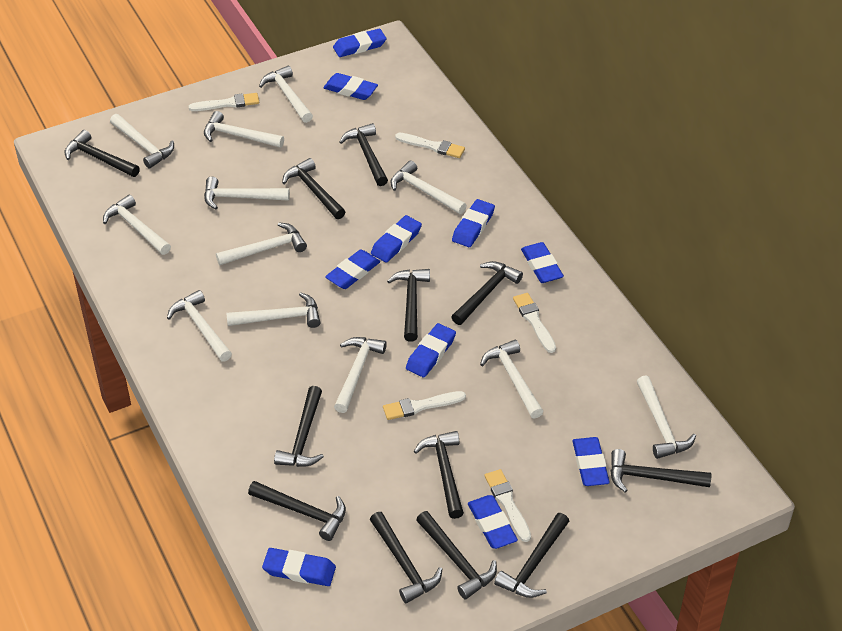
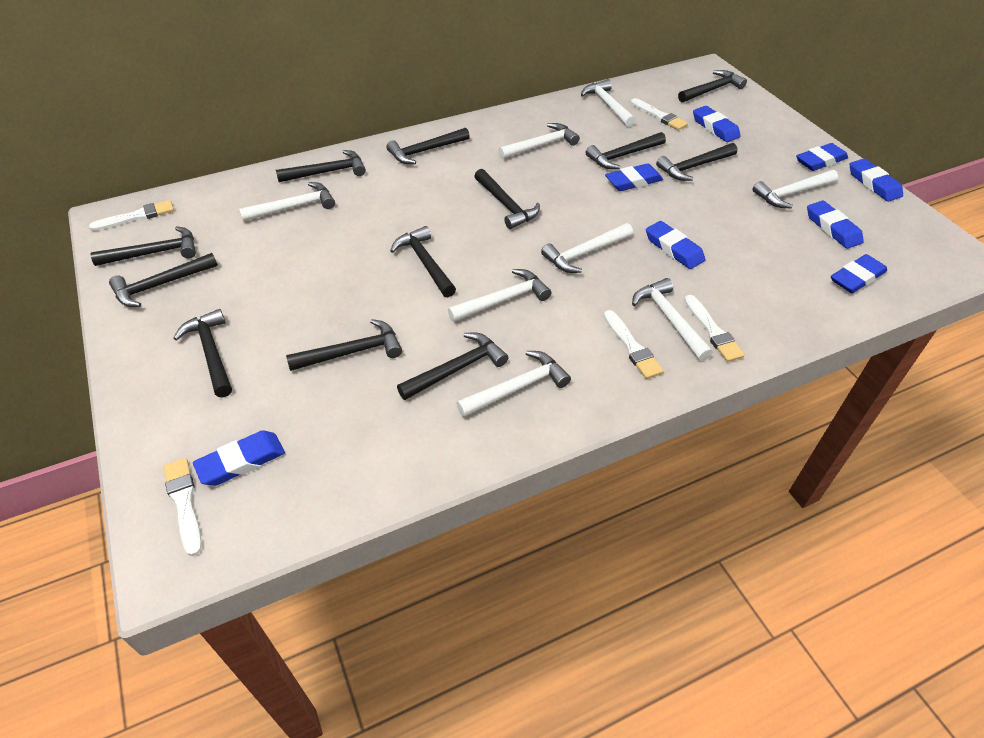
blue eraser: 10 -> 8
white hammer: 12 -> 8

